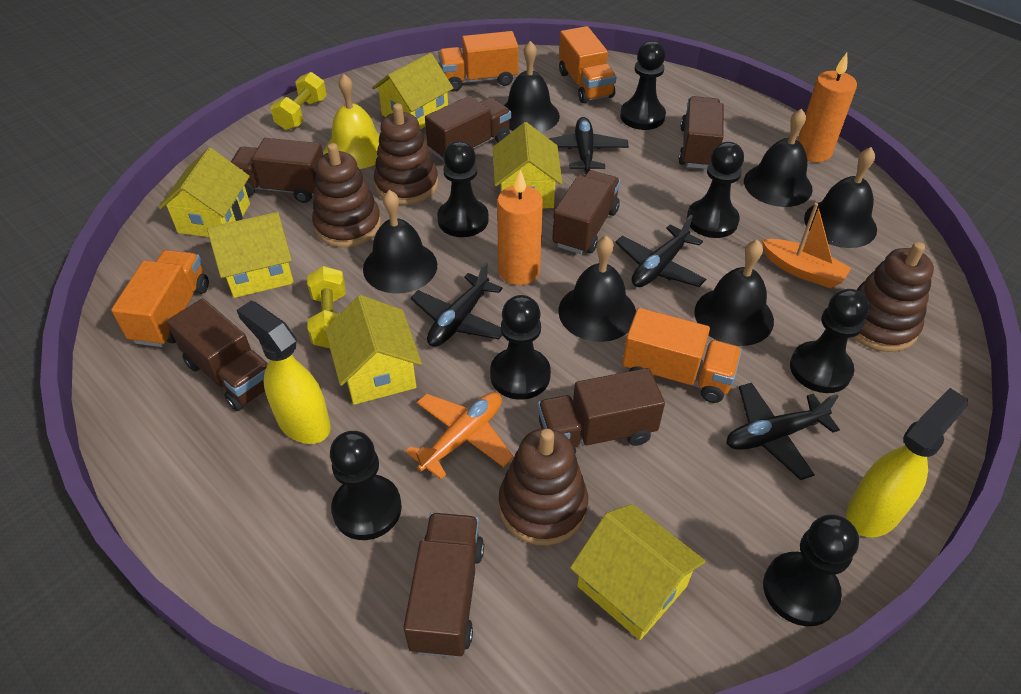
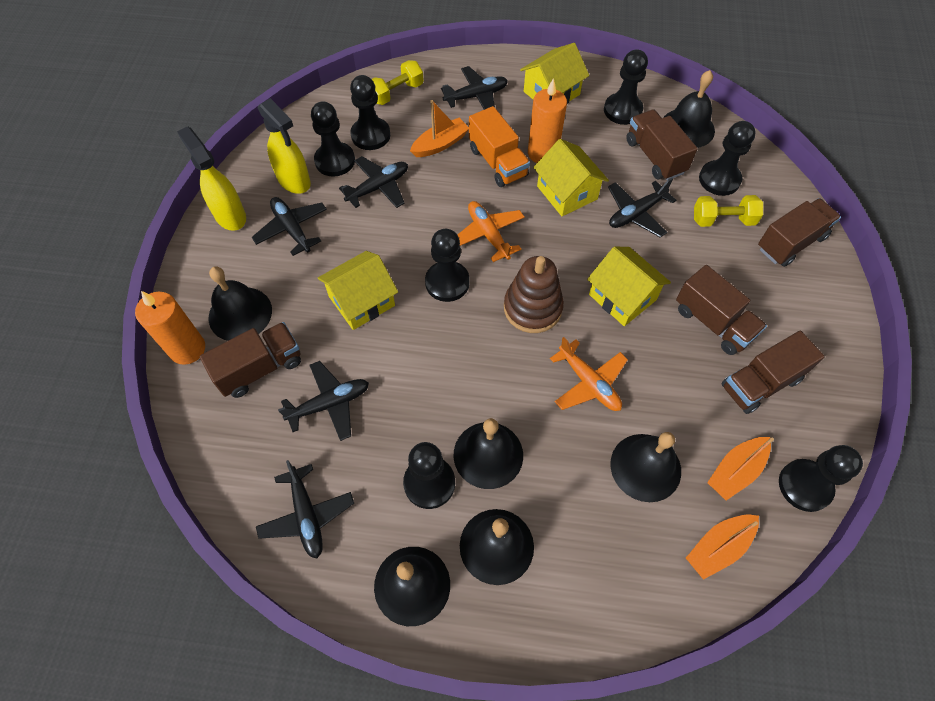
black plane: 4 -> 6
brown stacking toy: 4 -> 1
brown truck: 7 -> 5
orange boat: 1 -> 3
orange plane: 1 -> 2
orange truck: 4 -> 1
yellow bell: 1 -> 0
yellow house: 6 -> 4

